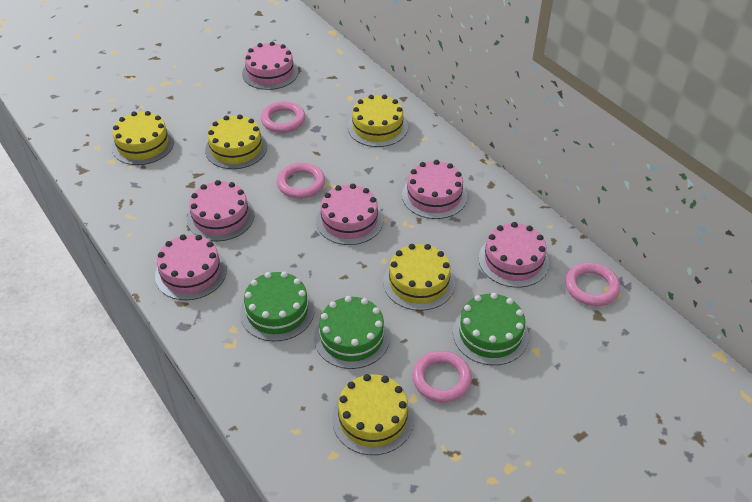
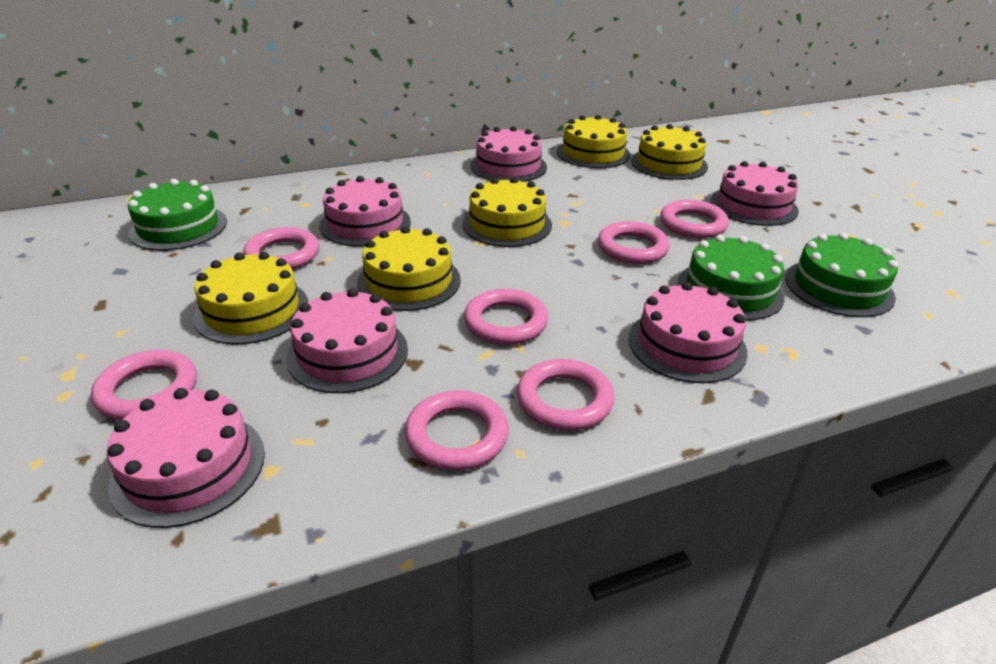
pink ring: 4 -> 7

